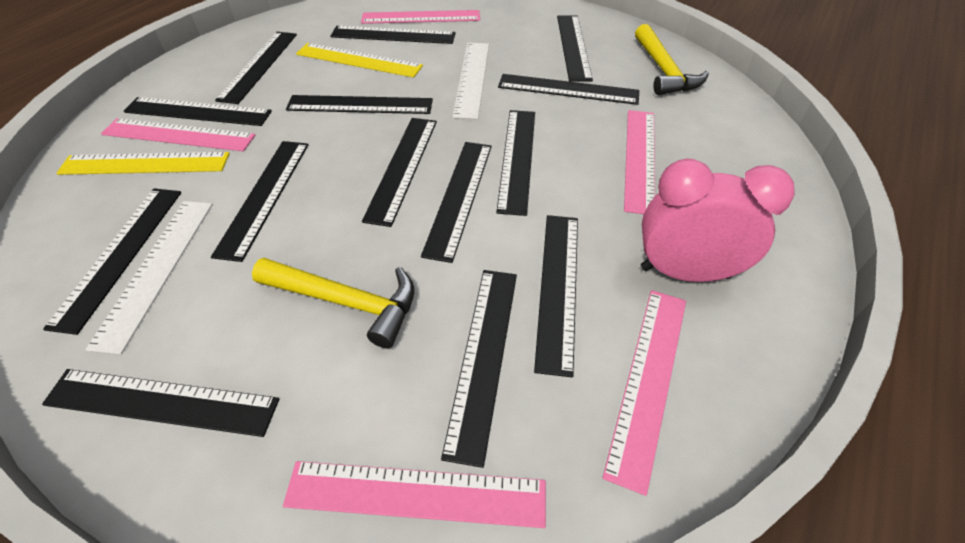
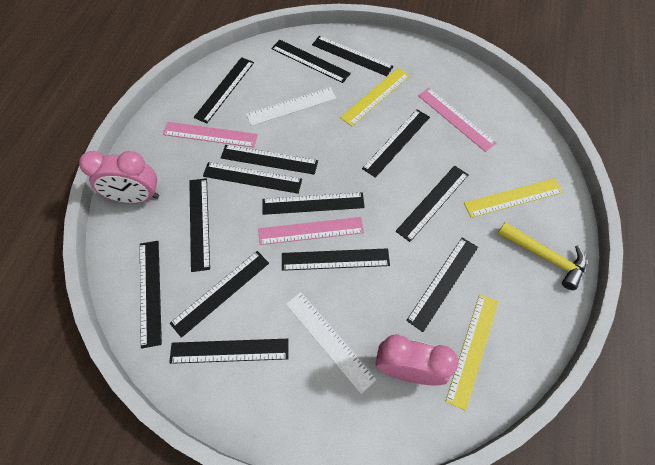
pink clock: 1 -> 2
pink ruler: 5 -> 3
yellow hammer: 2 -> 1
yellow ruler: 2 -> 3

